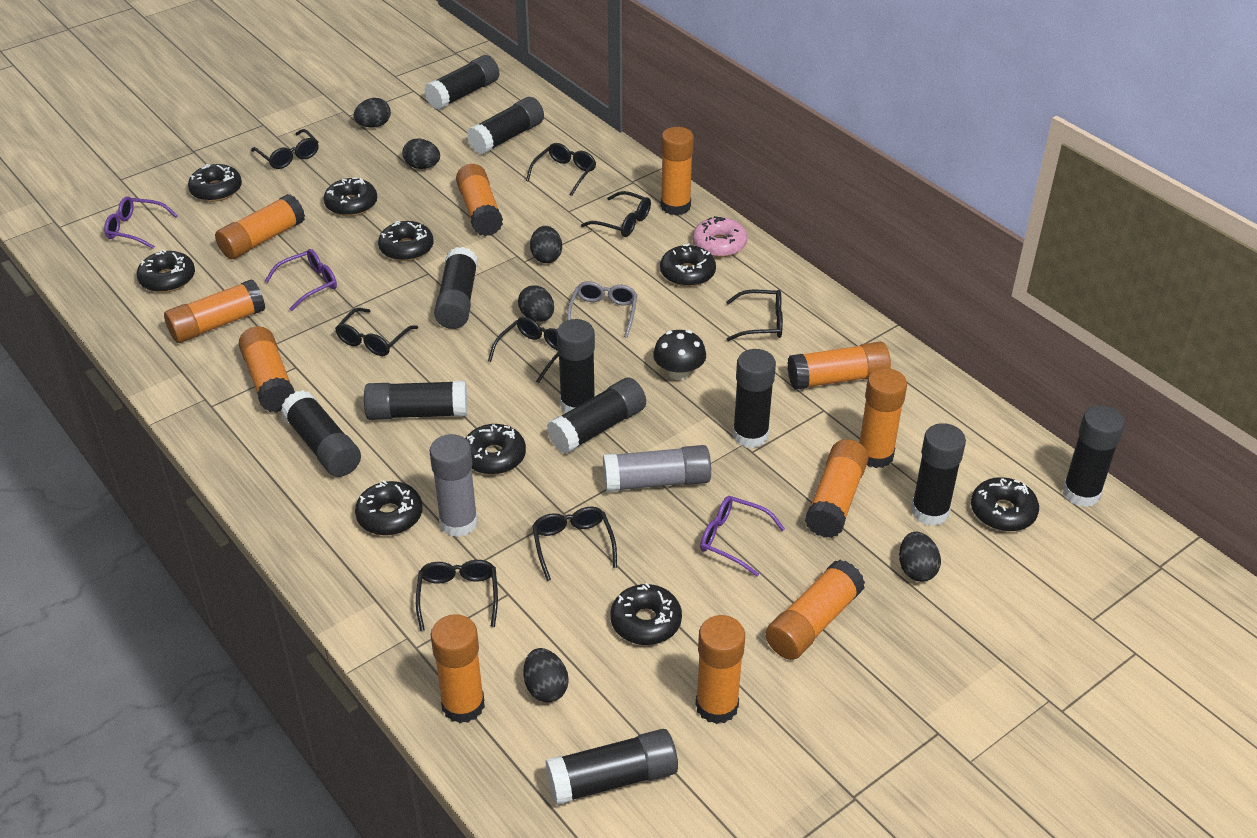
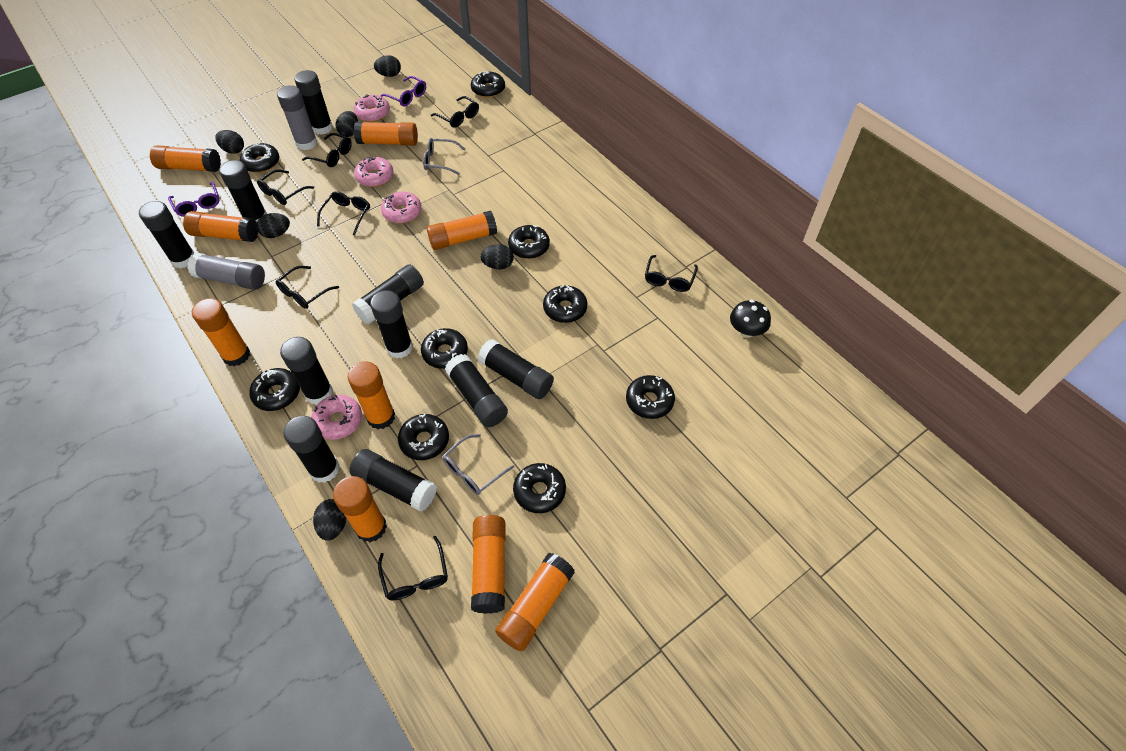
black glasses: 8 -> 7
black glue stick: 11 -> 10
grey glasses: 1 -> 2
orange glue stick: 11 -> 9
pink donut: 1 -> 4
purple glasses: 3 -> 2

